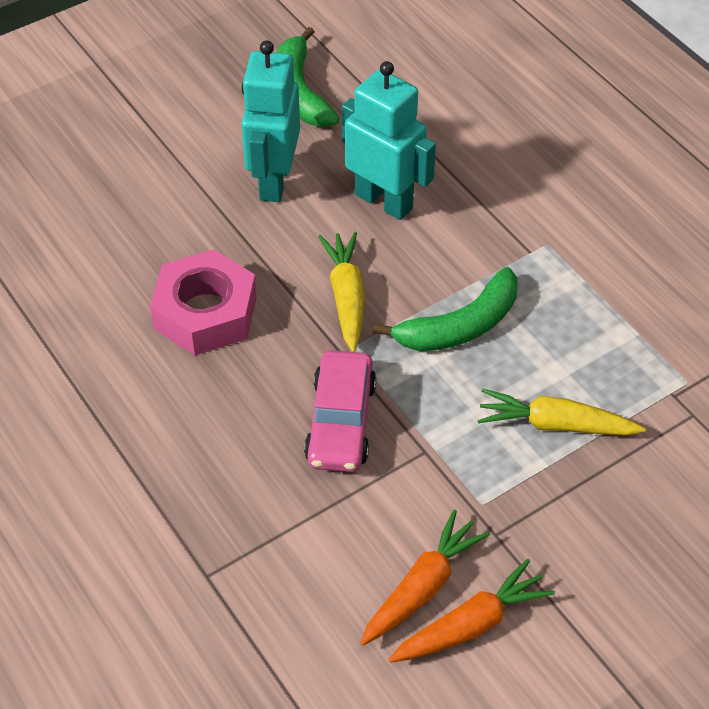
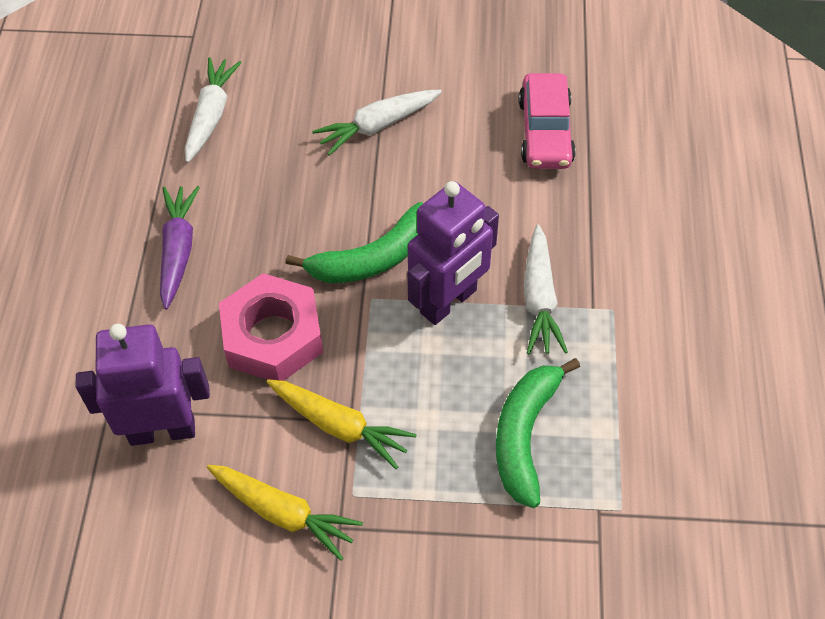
orange carrot: 2 -> 0
purple carrot: 0 -> 1
purple robot: 0 -> 2
turquoise robot: 2 -> 0
white carrot: 0 -> 3

